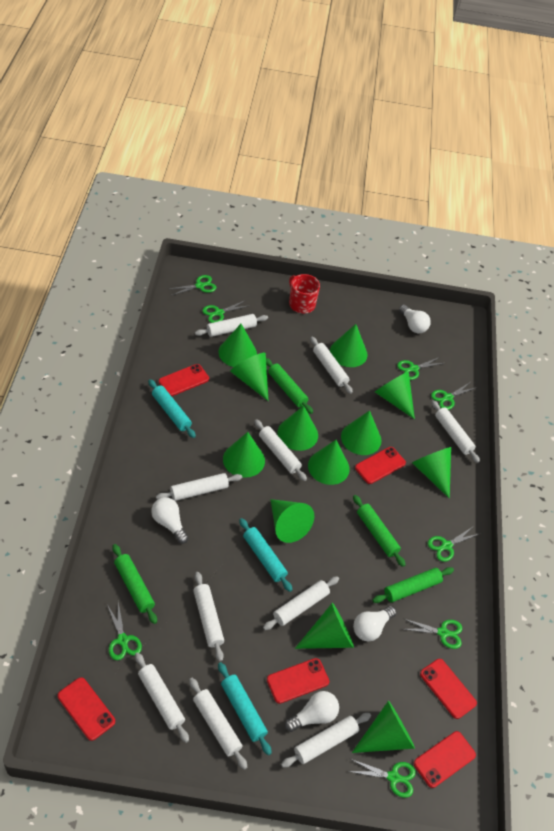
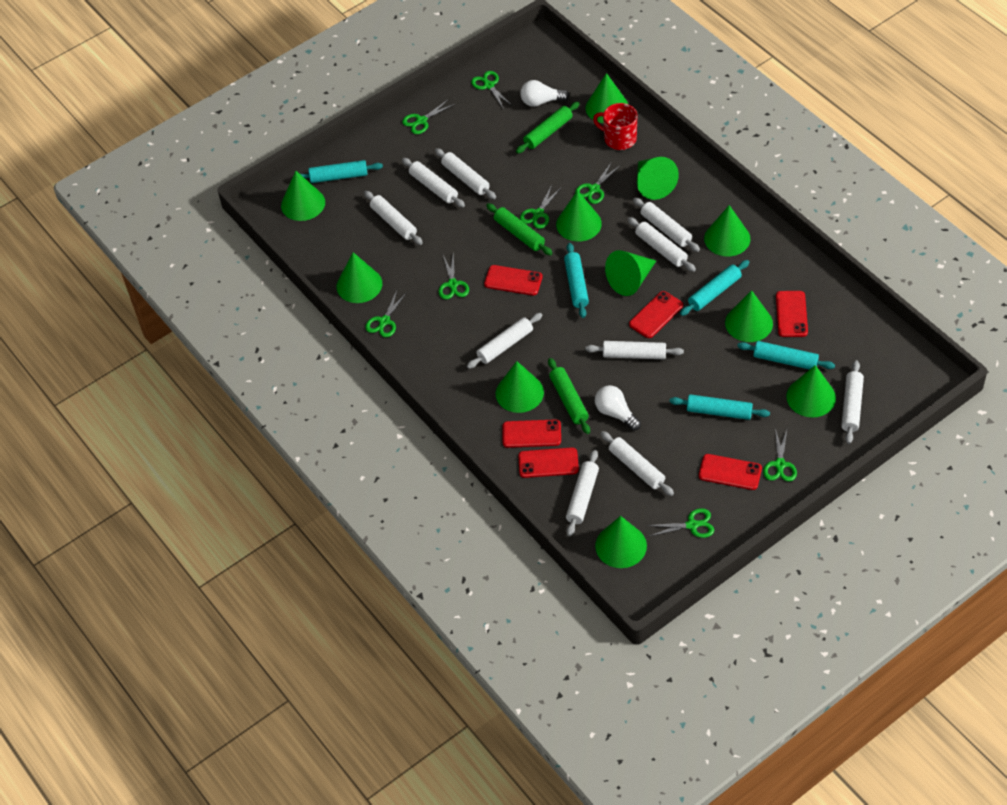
green cone: 12 -> 11
green rolling pin: 4 -> 3
turquoise rolling pin: 3 -> 5
white light bulb: 4 -> 2

